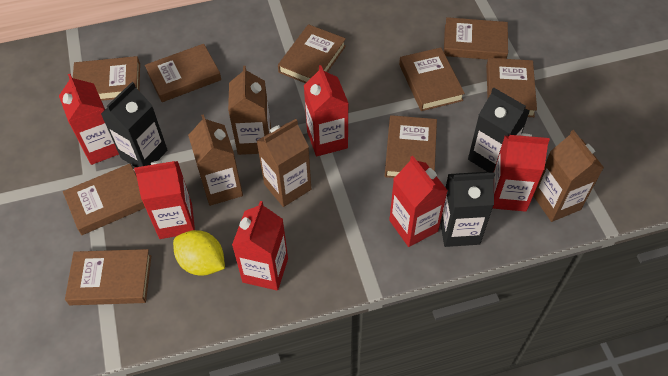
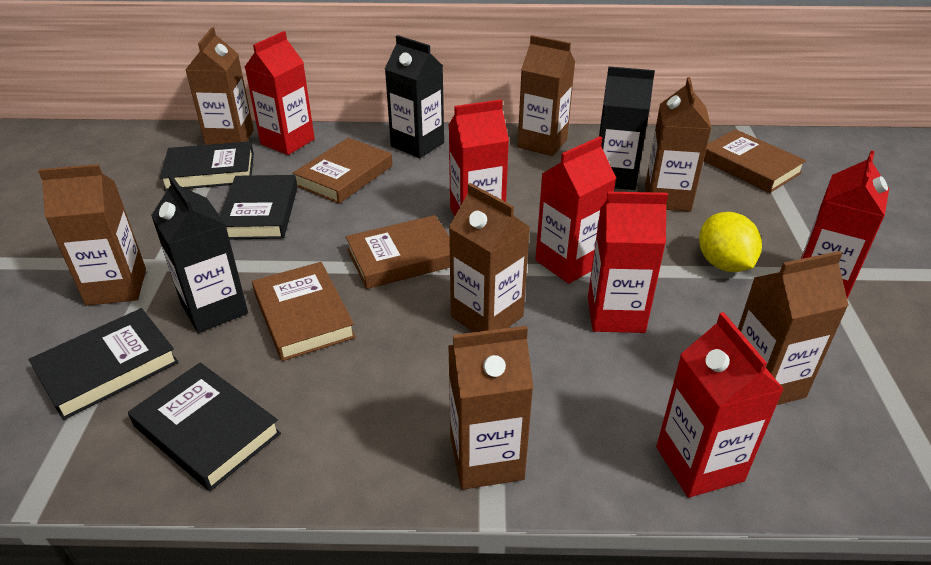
black book: 0 -> 4
brown book: 9 -> 4
brown carton: 4 -> 7

